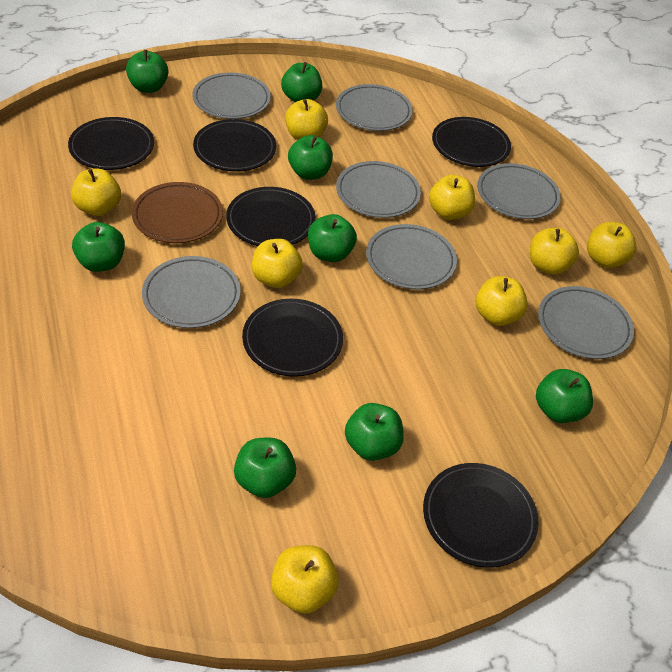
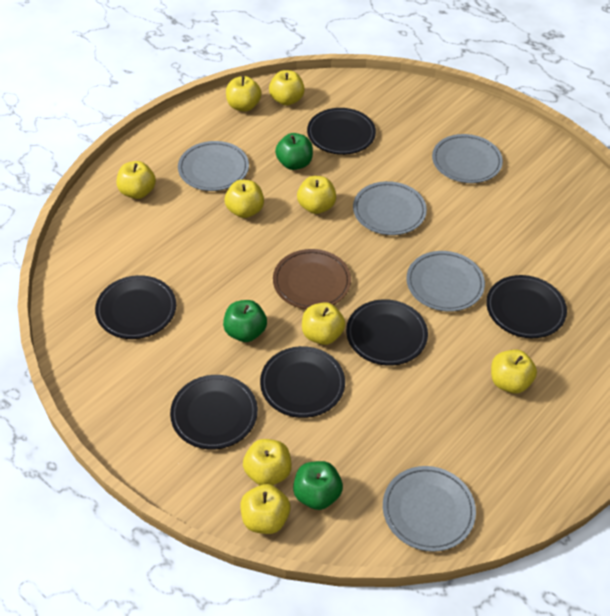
green apple: 8 -> 3
grey plate: 7 -> 5
yellow apple: 8 -> 9

